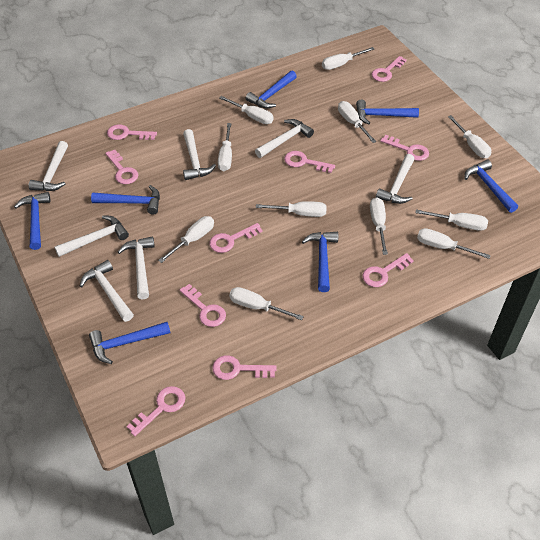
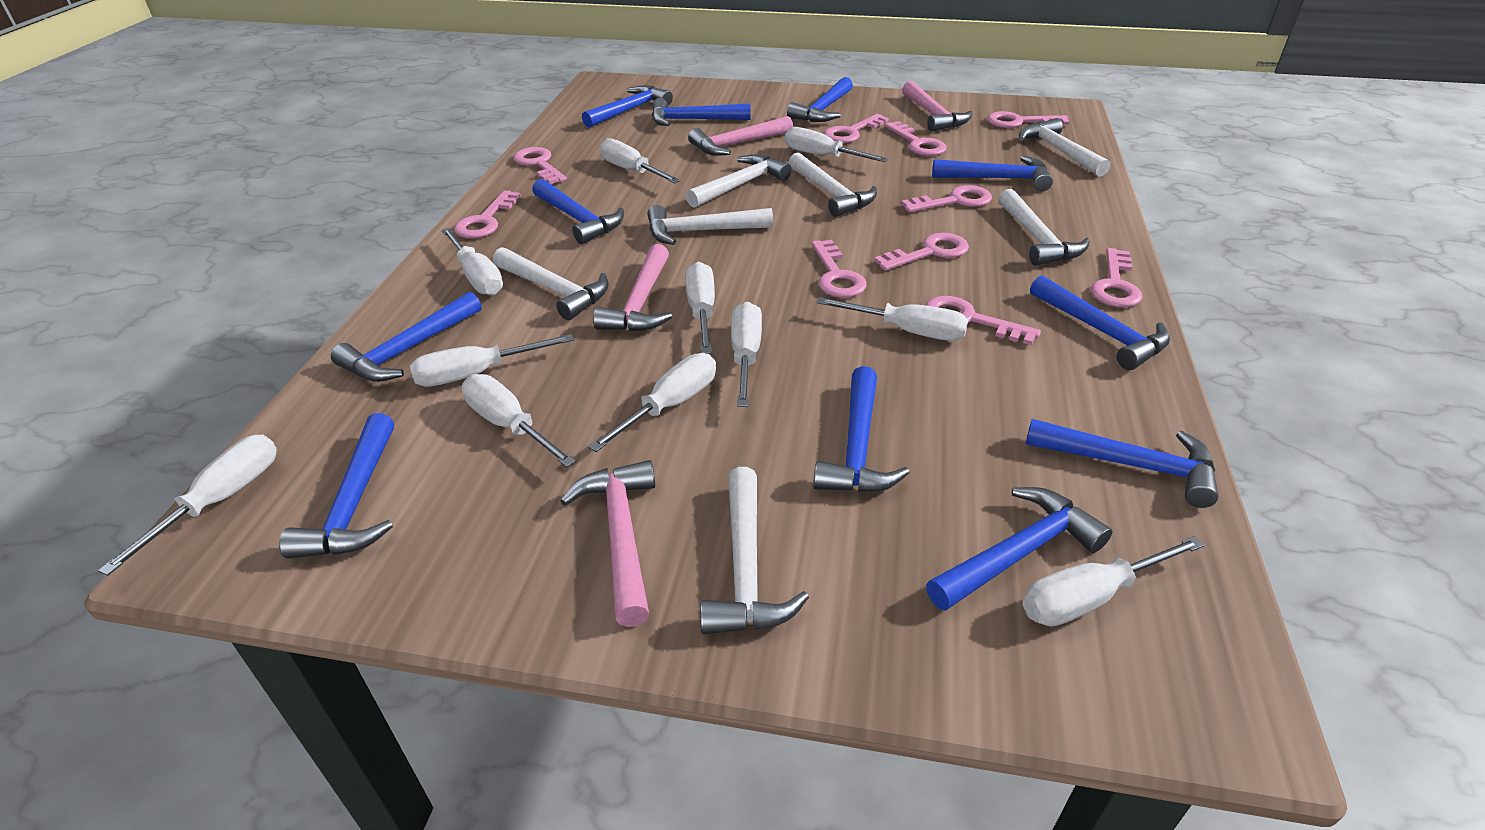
blue hammer: 7 -> 11
pink hammer: 0 -> 4

